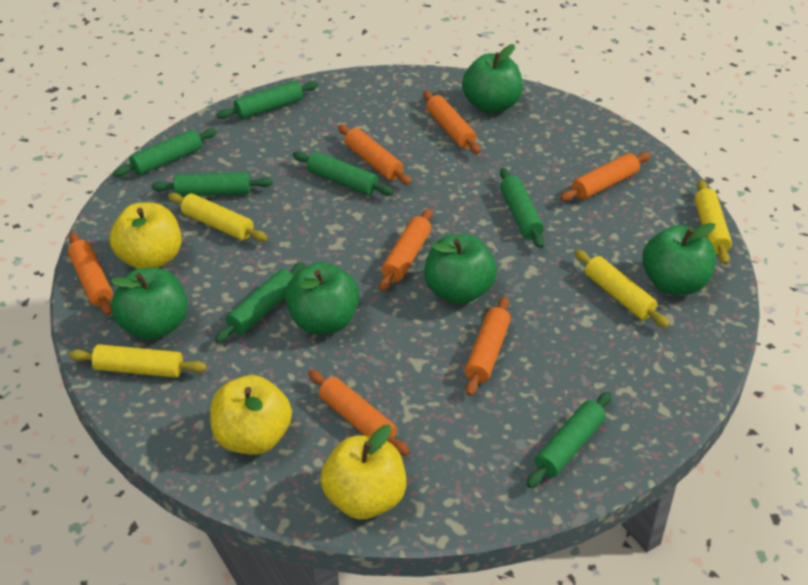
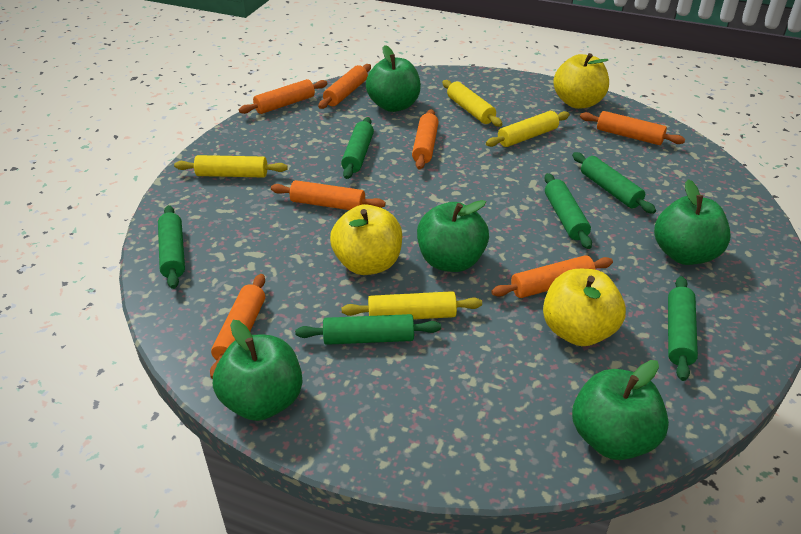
green rolling pin: 7 -> 6

